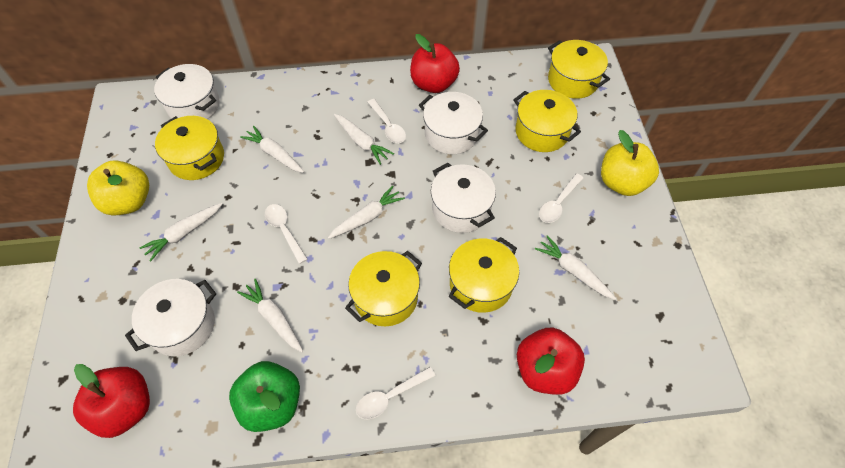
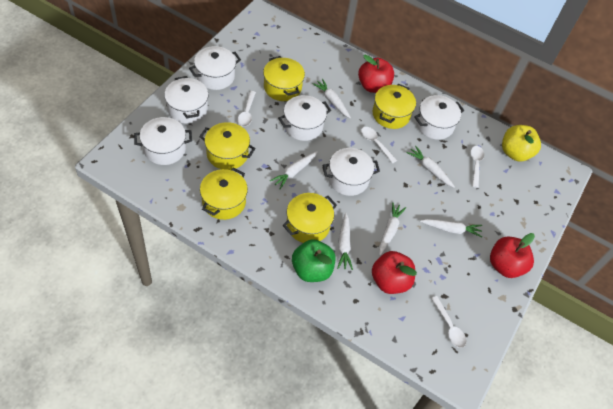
white pot: 4 -> 6
yellow apple: 2 -> 1

